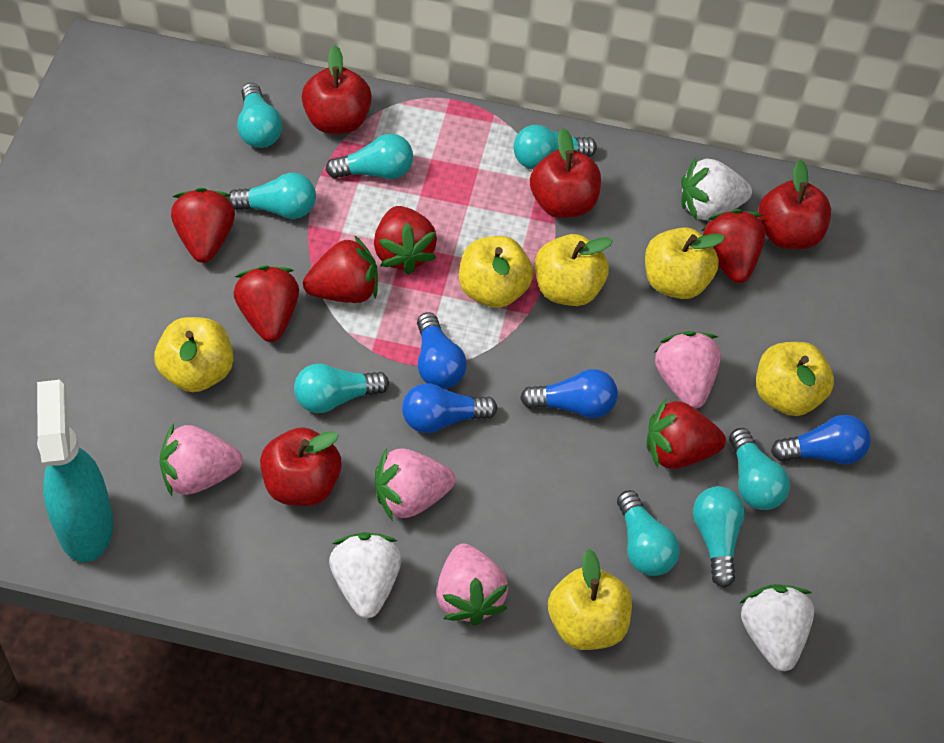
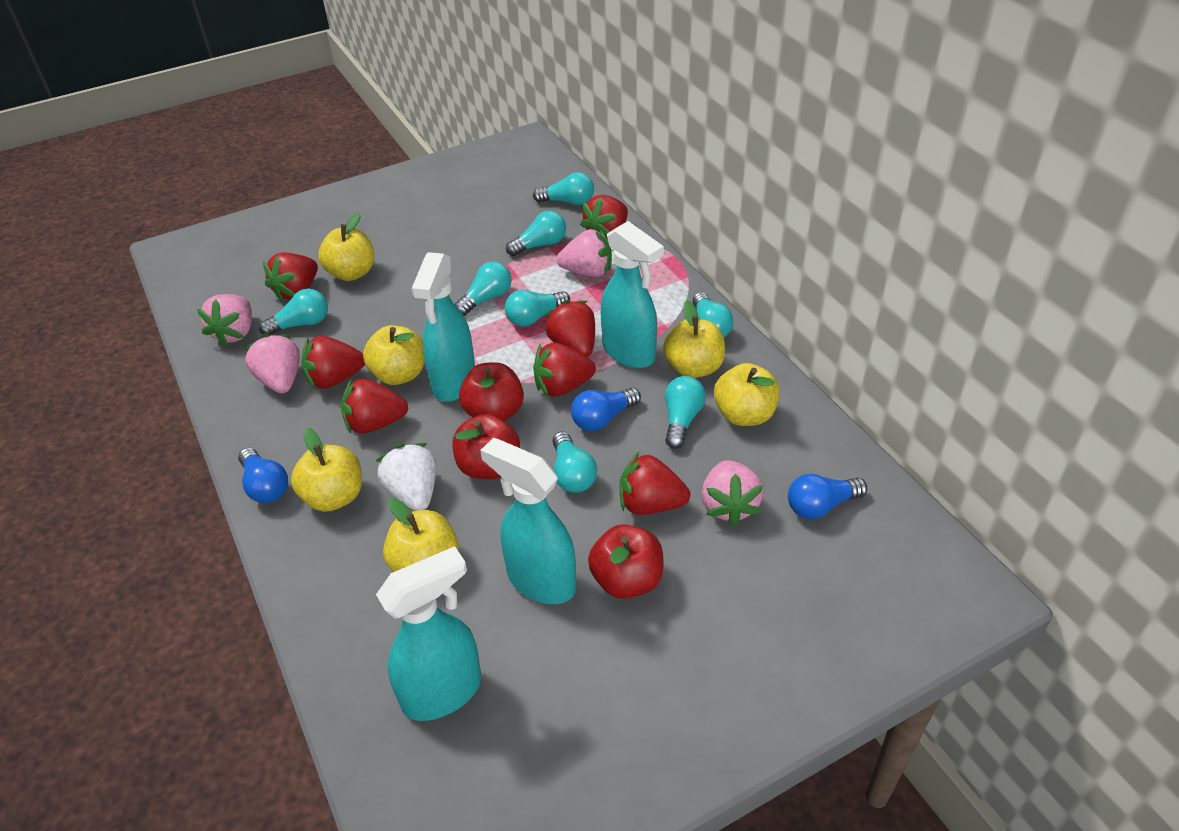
blue light bulb: 4 -> 3
red apple: 4 -> 3
red strawberry: 6 -> 7
turquoise spray bottle: 1 -> 4
white strawberry: 3 -> 1

